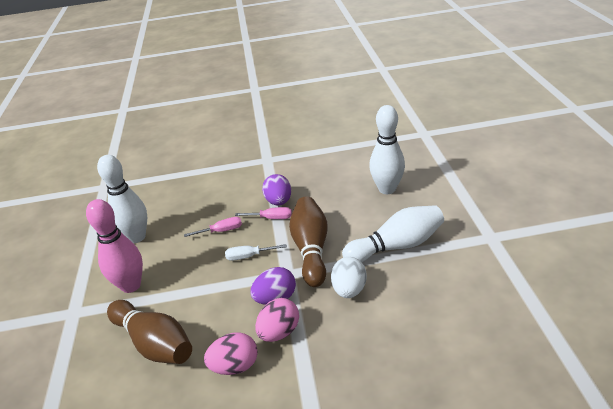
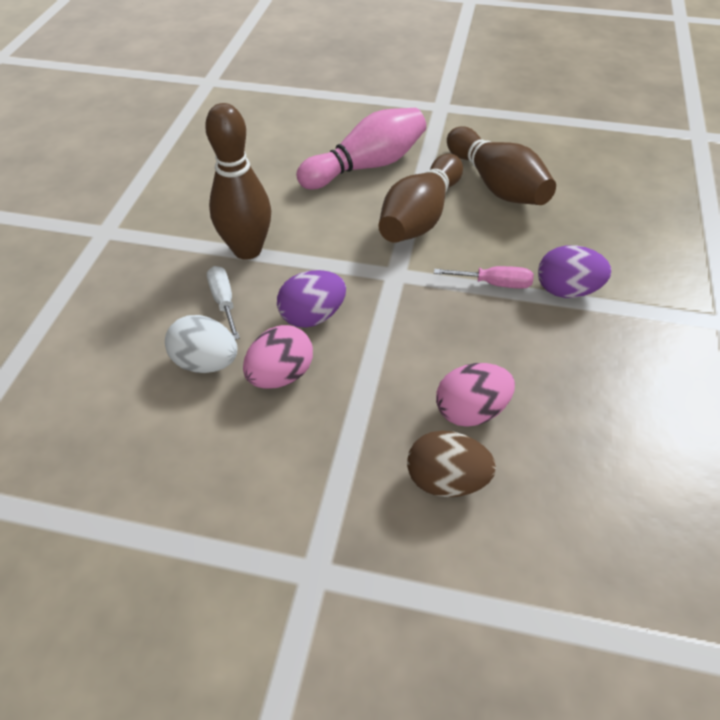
brown bowling pin: 2 -> 3
brown egg: 0 -> 1
pink screwdriver: 2 -> 1
white bowling pin: 3 -> 0

